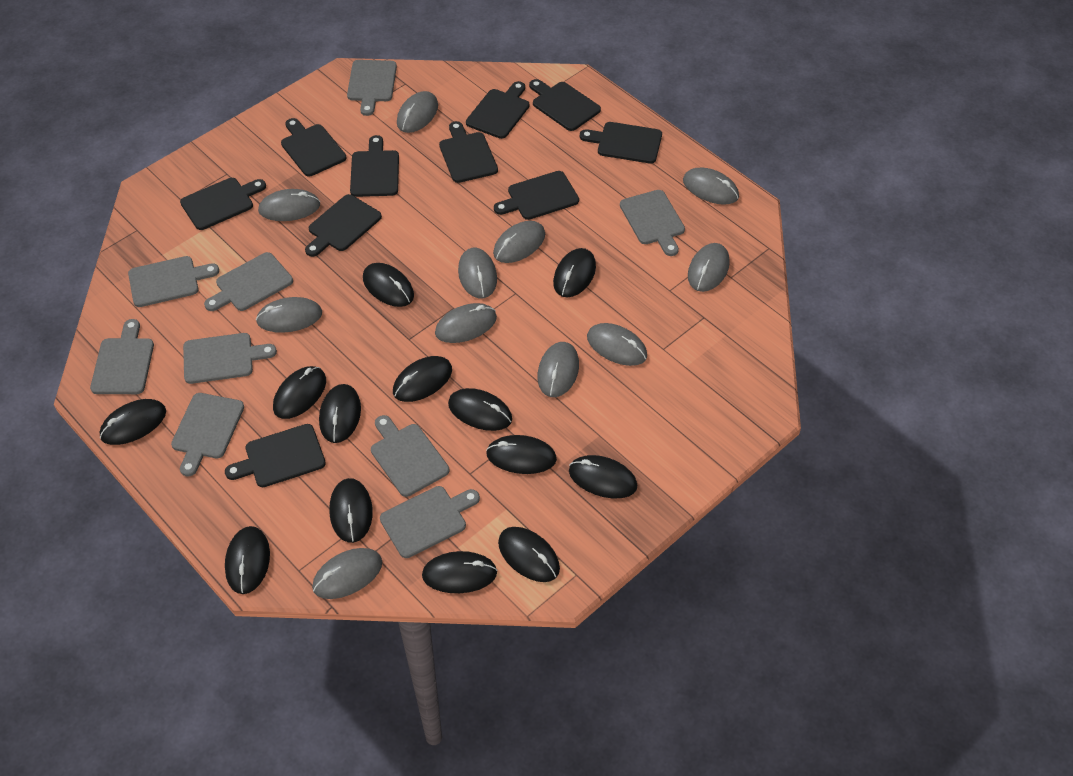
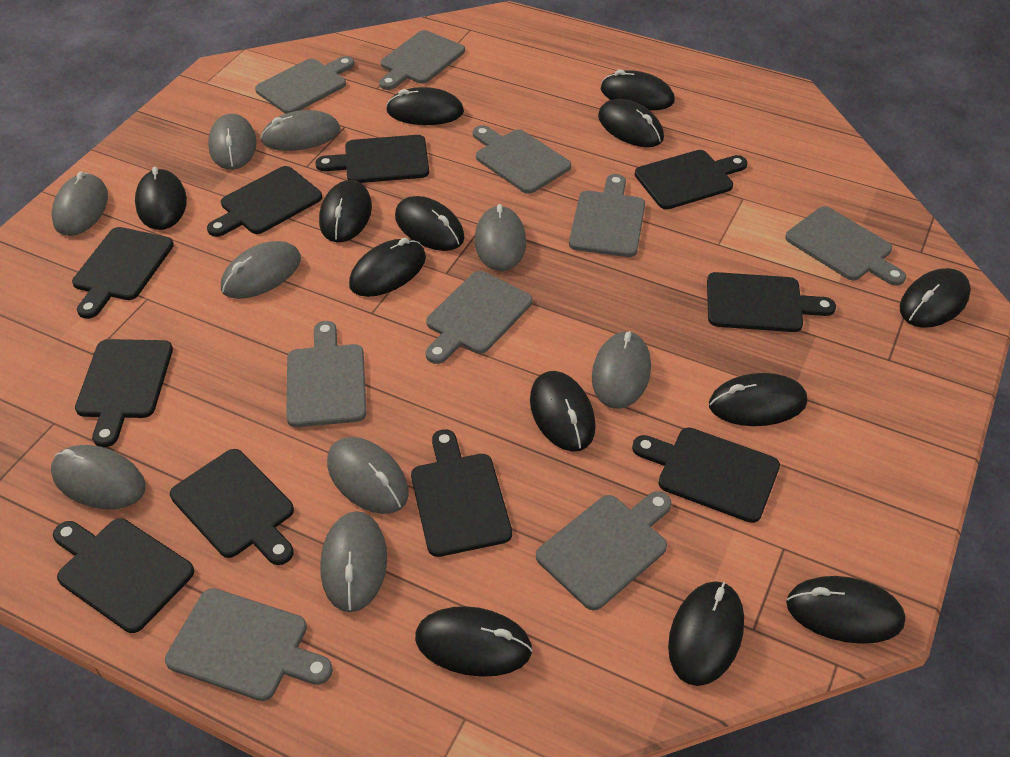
grey mouse: 11 -> 9

